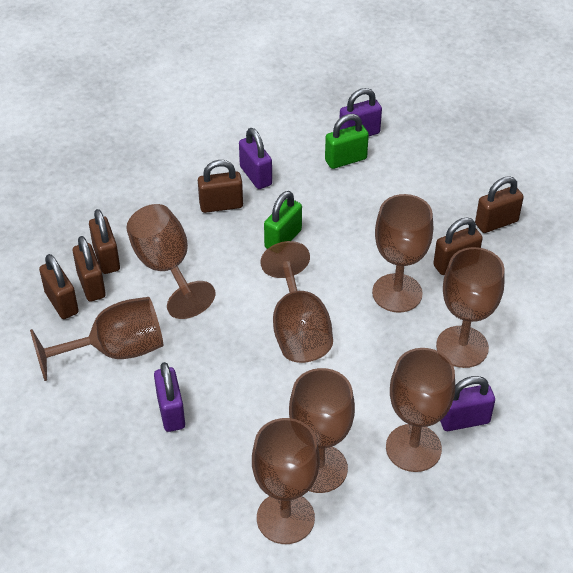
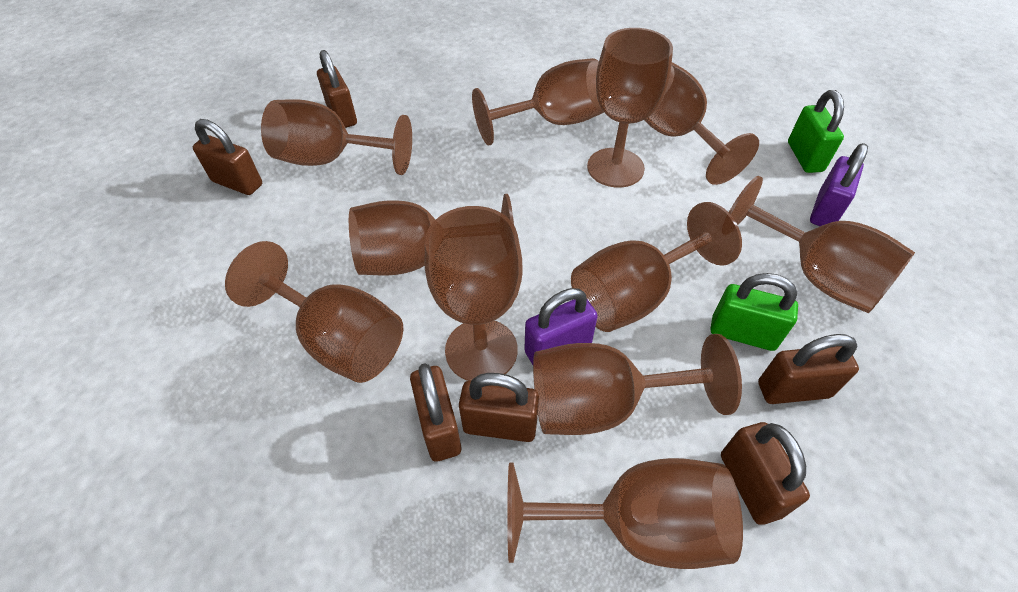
brown goblet: 8 -> 11
purple padlock: 4 -> 2

